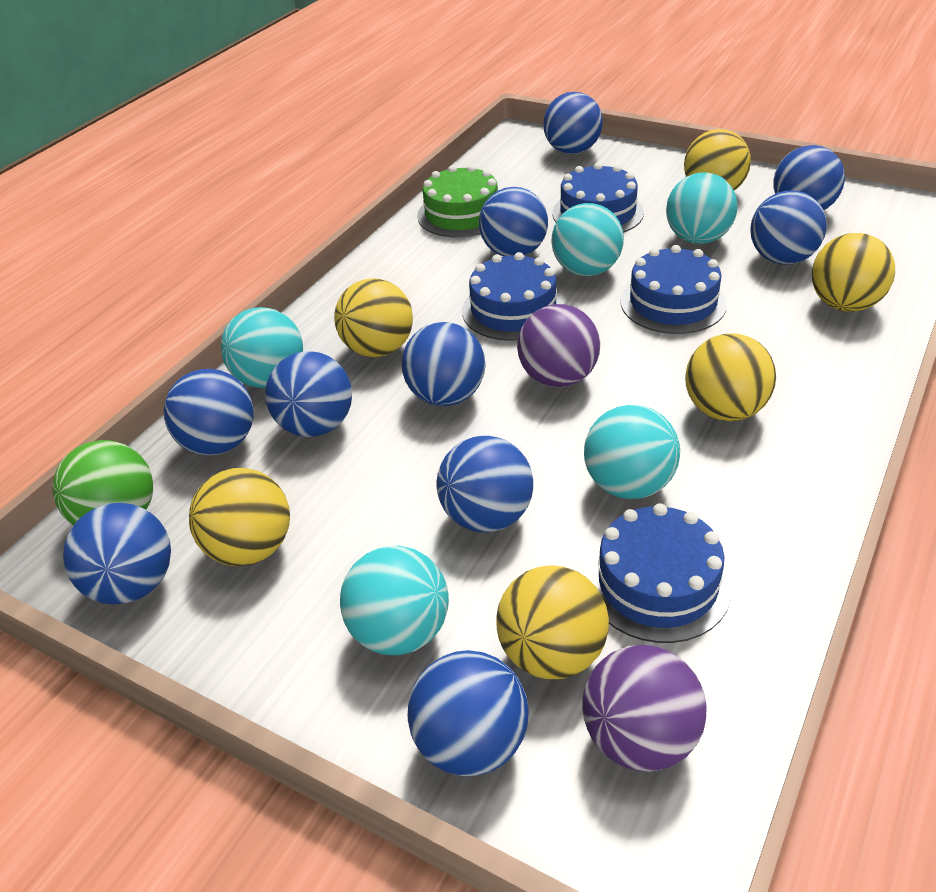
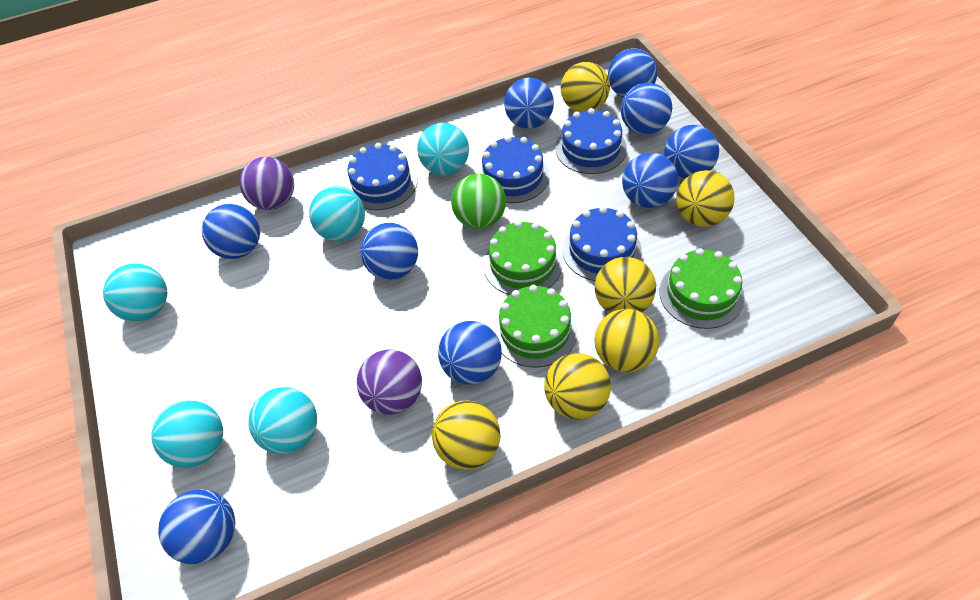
blue ball: 10 -> 9
green cake: 1 -> 3

